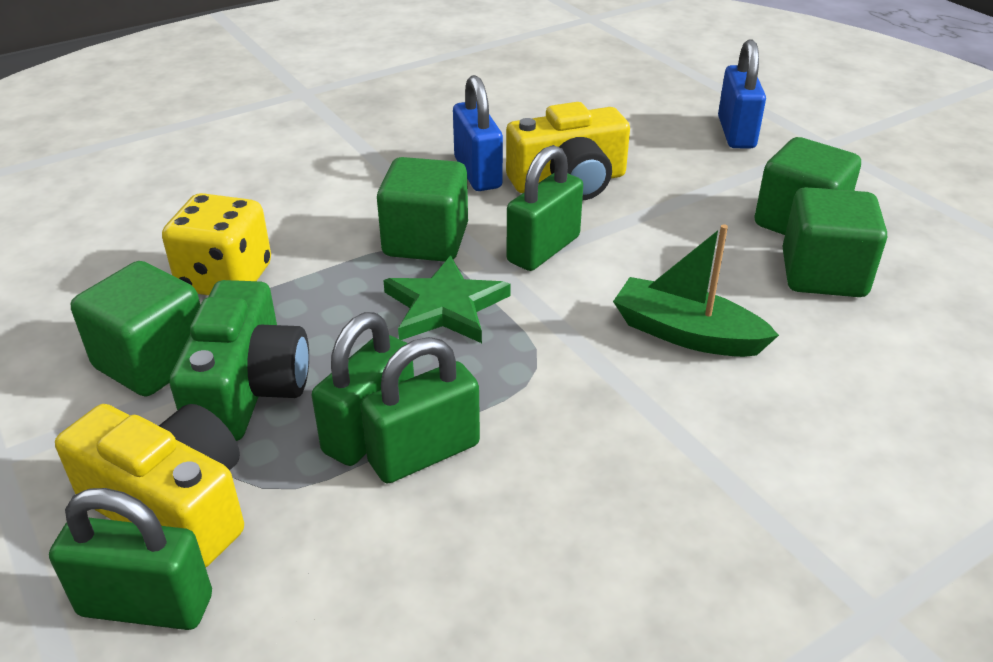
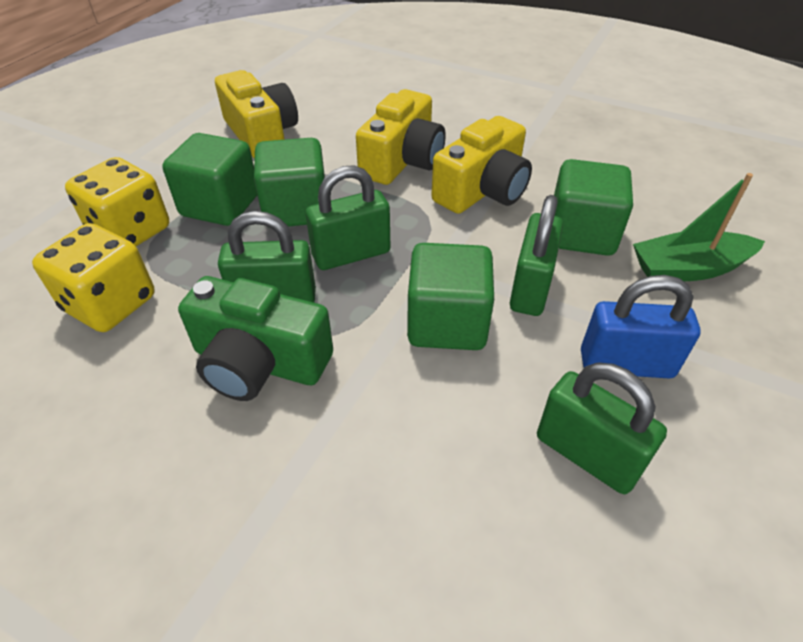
blue padlock: 2 -> 1
green star: 1 -> 0
yellow camera: 2 -> 3
yellow dice: 1 -> 2

